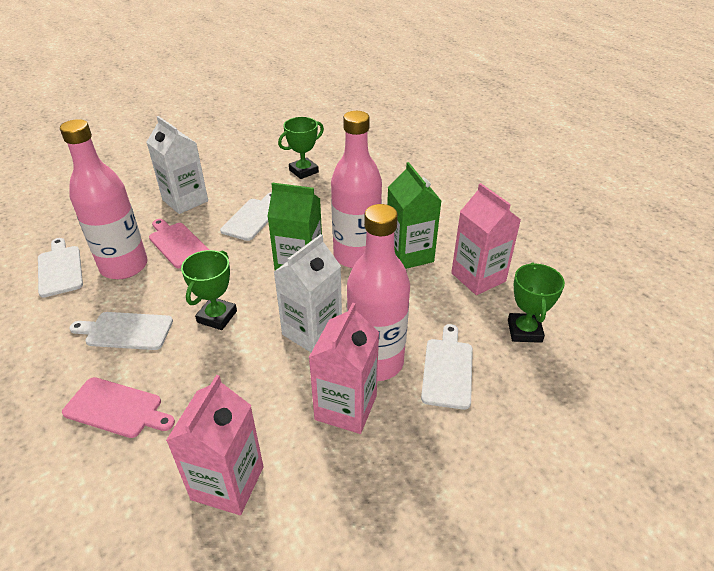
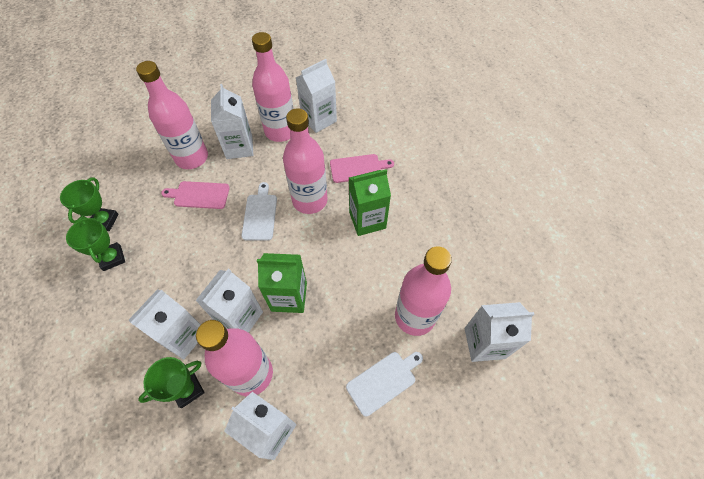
pink bottle: 3 -> 5
pink carton: 3 -> 0
white carton: 2 -> 6
white cutting board: 4 -> 2

